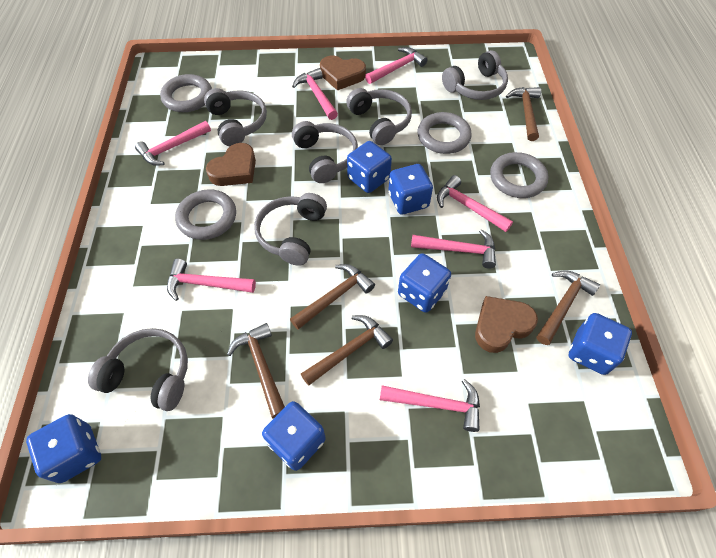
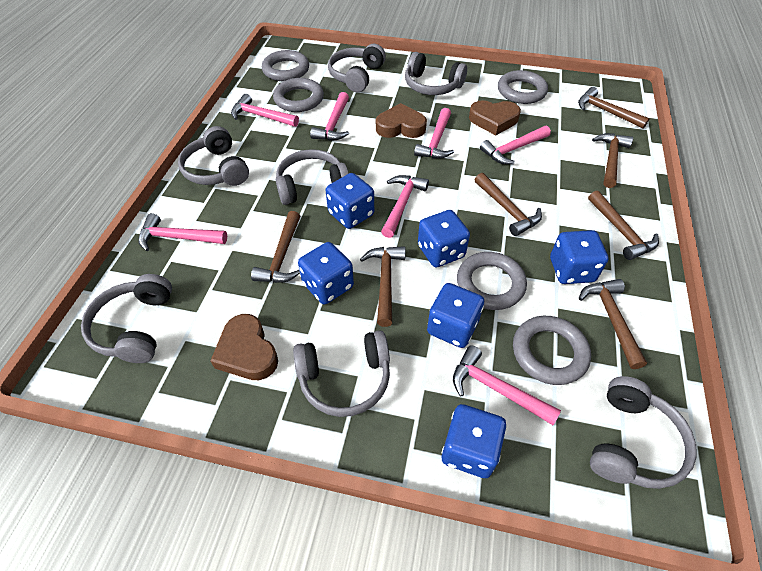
brown hammer: 5 -> 7
grey headphones: 6 -> 7
grey ring: 4 -> 5

